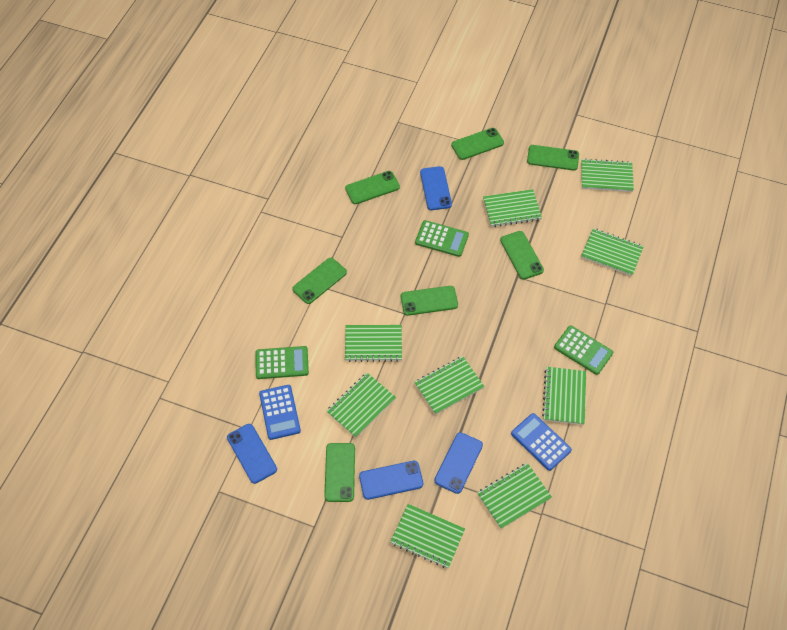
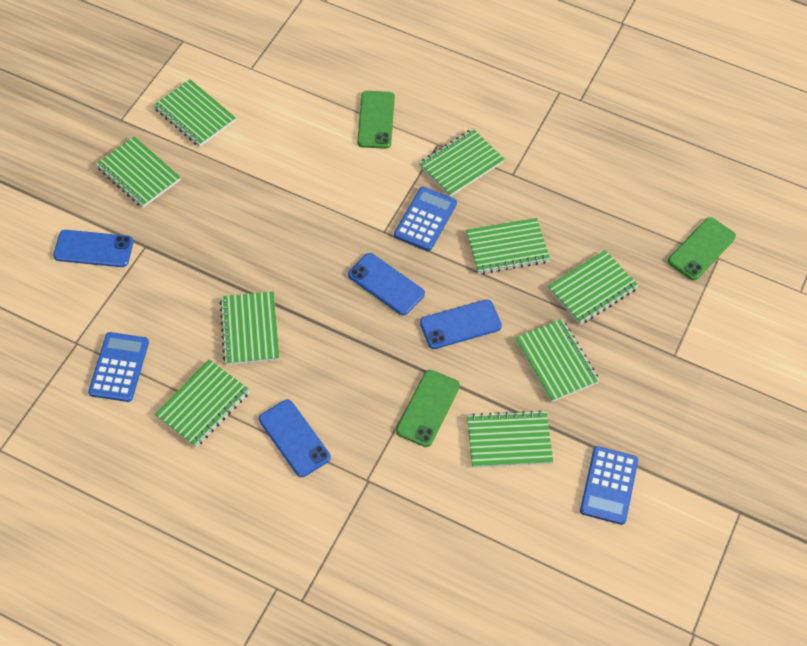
blue calculator: 2 -> 3
green calculator: 3 -> 0
green phone: 7 -> 3

